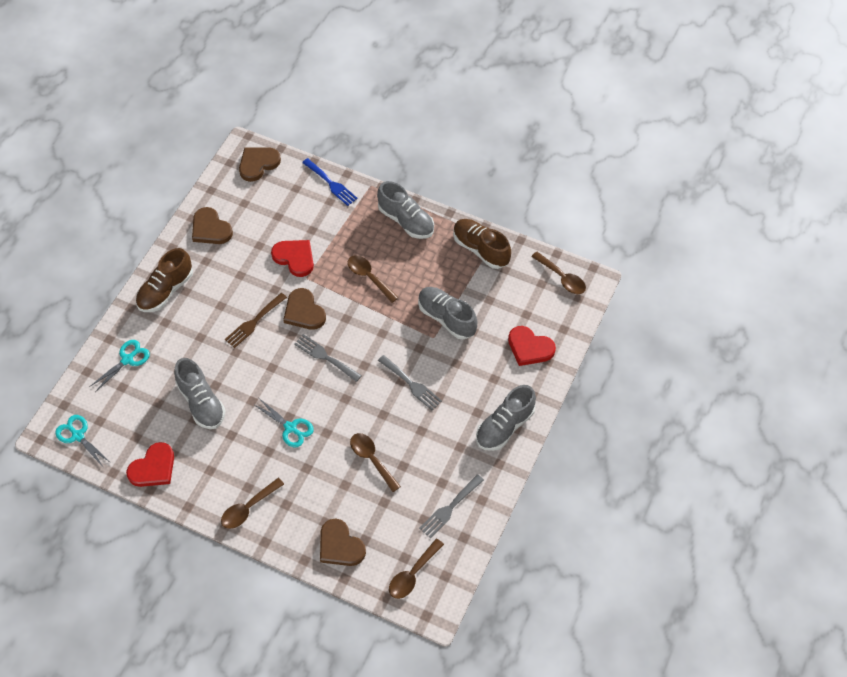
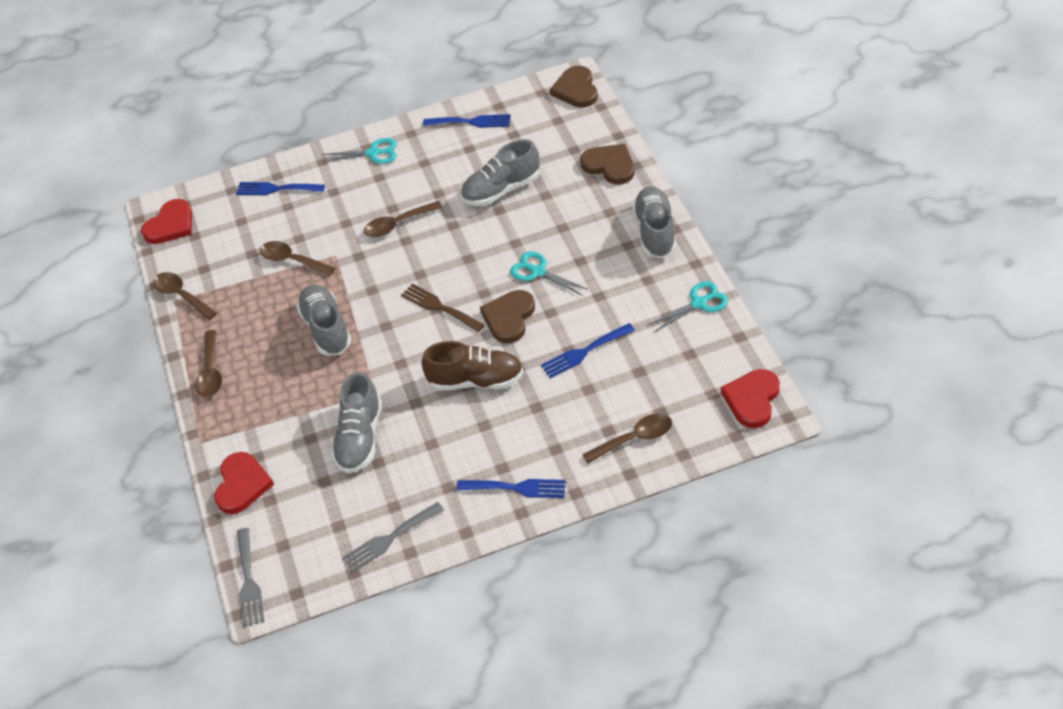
blue fork: 1 -> 4
brown heart: 4 -> 3
brown shoe: 2 -> 1
grey fork: 3 -> 2

